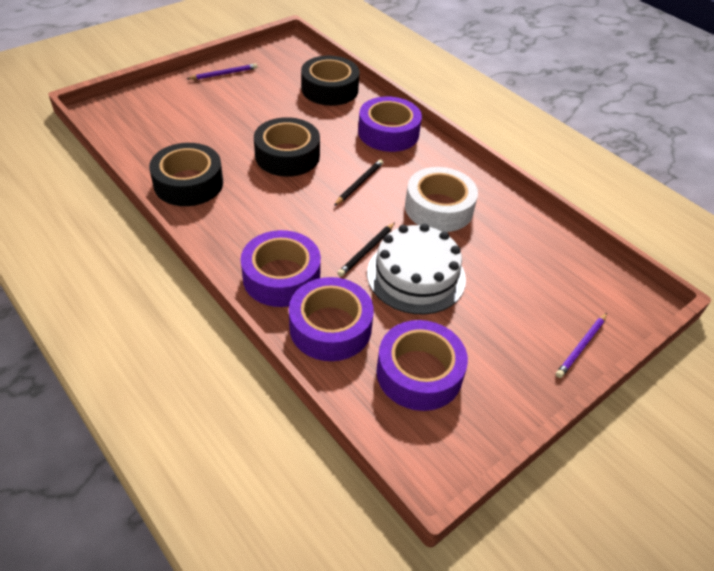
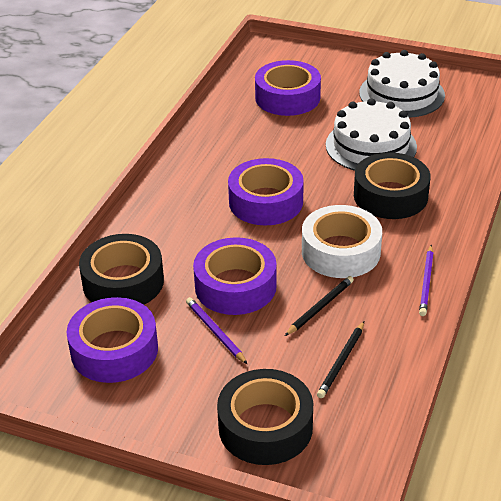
white cake: 1 -> 2

